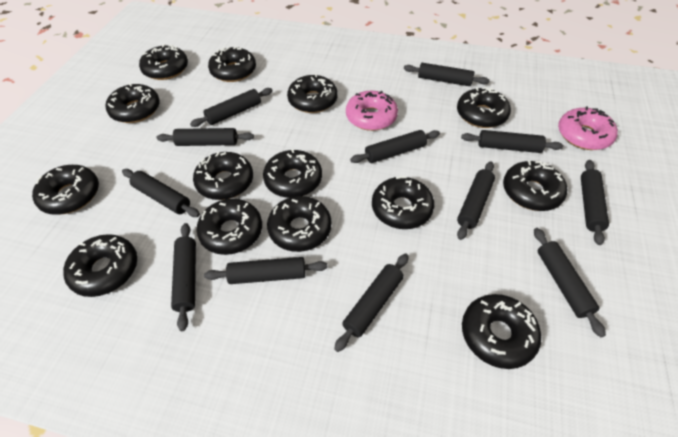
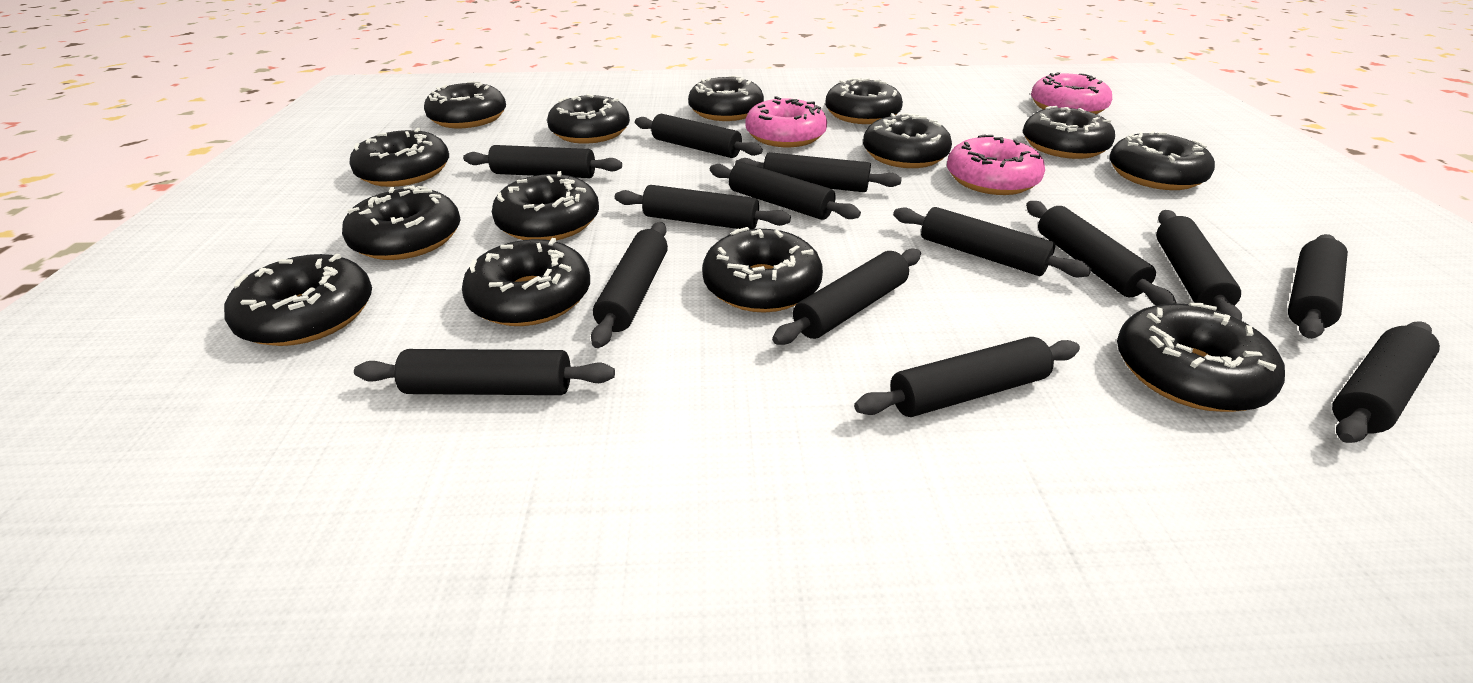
black rolling pin: 12 -> 14
pink donut: 2 -> 3

